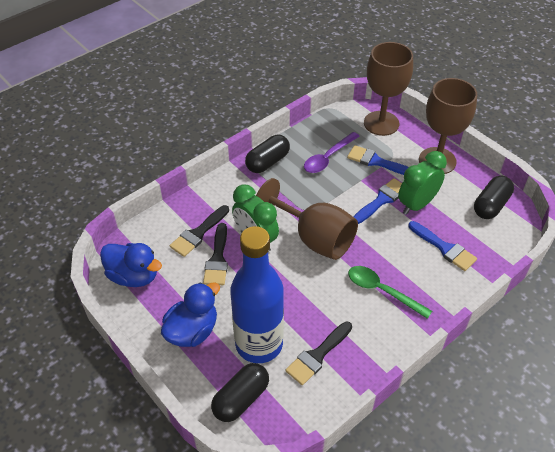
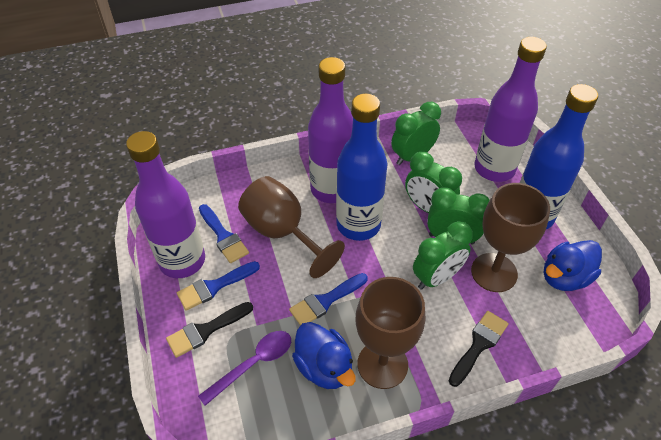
black brush: 3 -> 2
black capsule: 3 -> 0
blue bottle: 1 -> 2
green clock: 2 -> 4
green spoon: 1 -> 0
purple bottle: 0 -> 3

